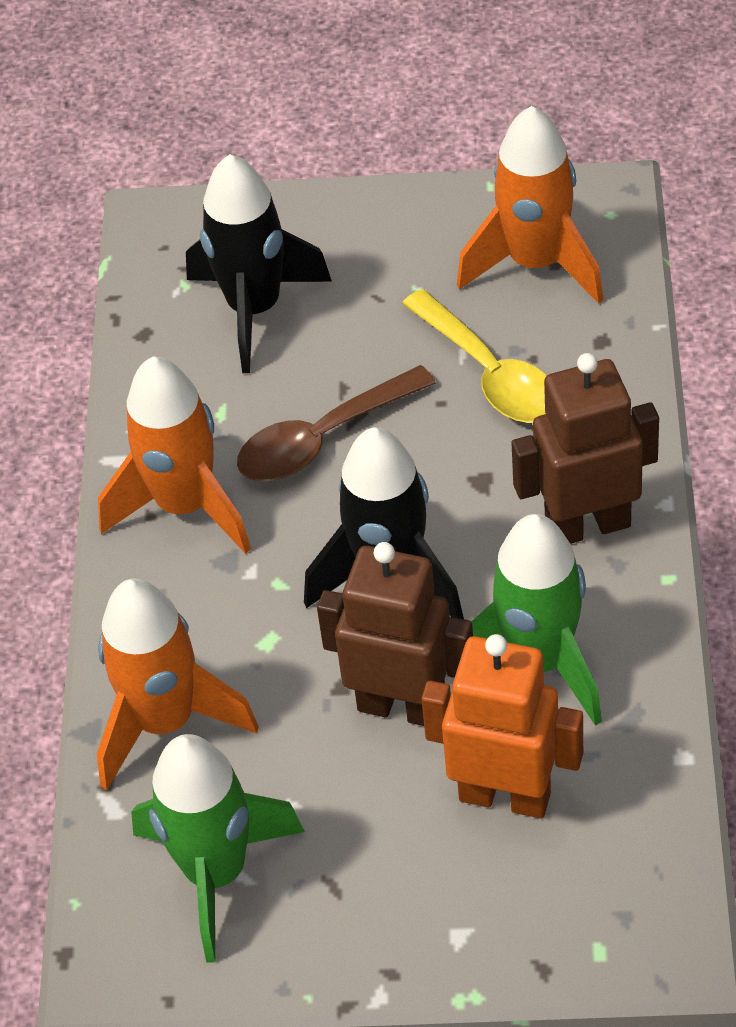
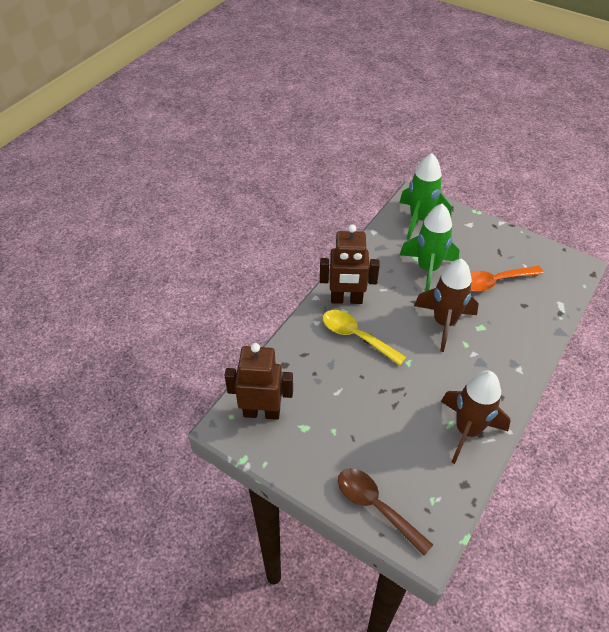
black rocket: 2 -> 0
brown rocket: 0 -> 2
orange robot: 1 -> 0
orange rocket: 3 -> 0
orange spoon: 0 -> 1

